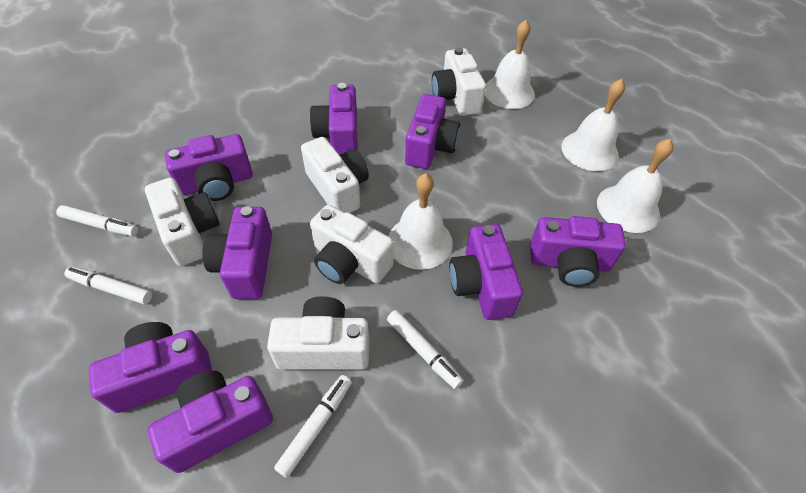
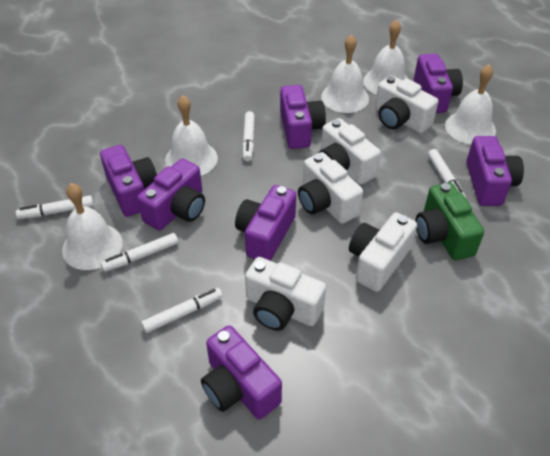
green camera: 0 -> 1
purple camera: 8 -> 7
white bell: 4 -> 5
white marker: 4 -> 5

